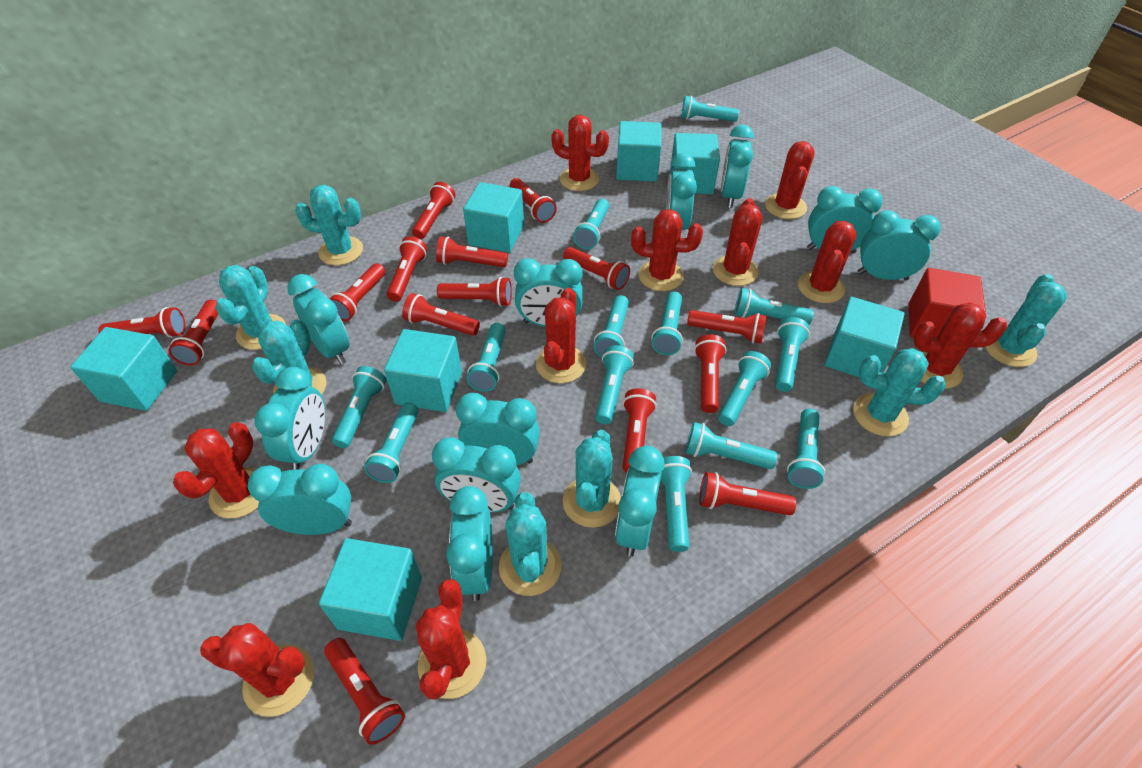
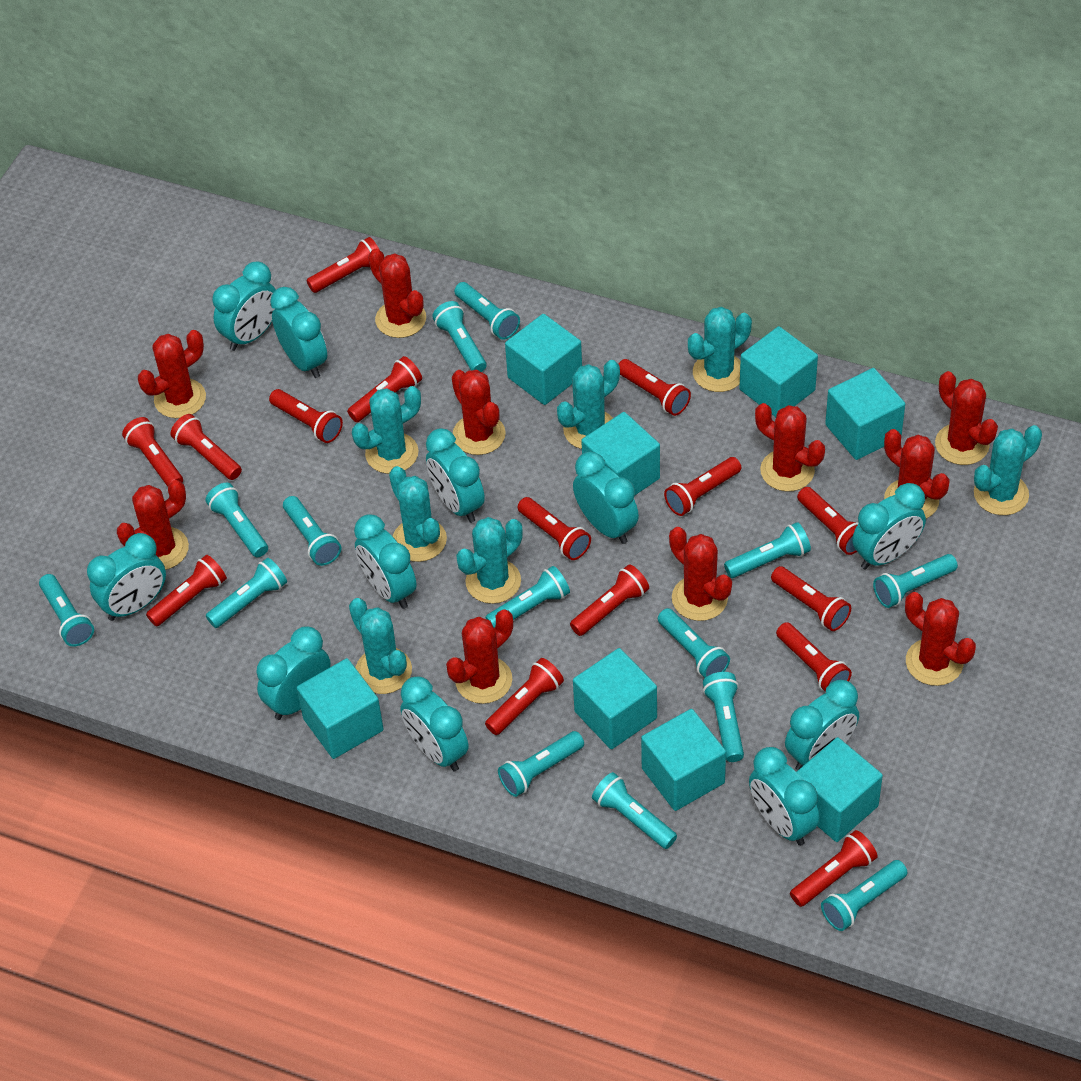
red cube: 1 -> 0
turquoise clock: 12 -> 11
turquoise cube: 7 -> 8

